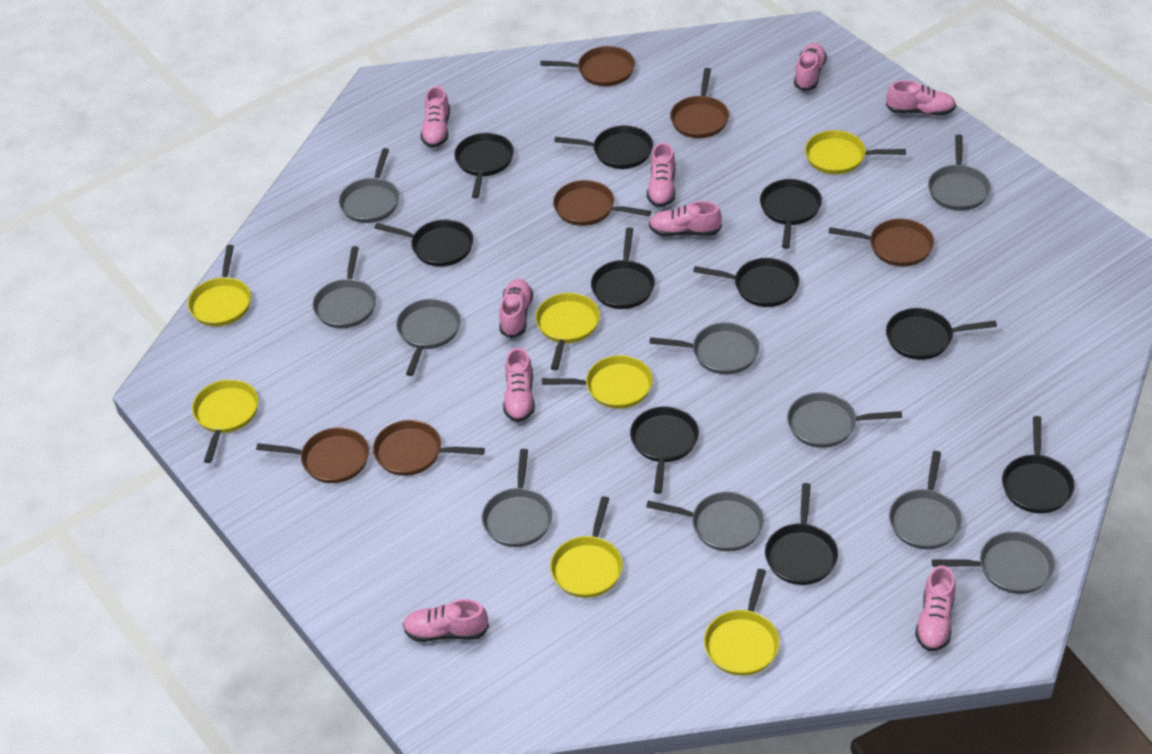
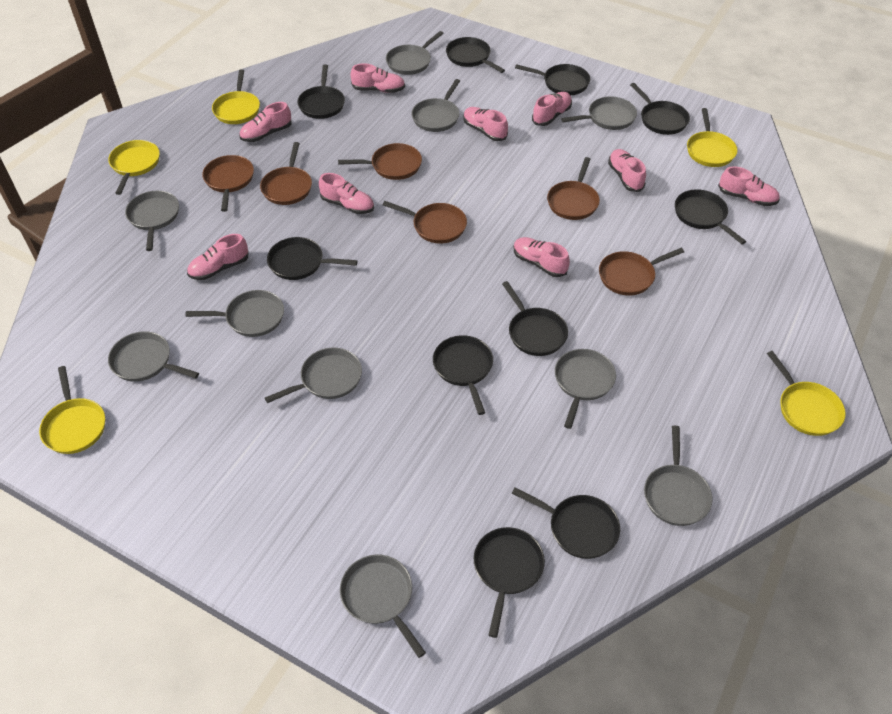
yellow pan: 7 -> 5

